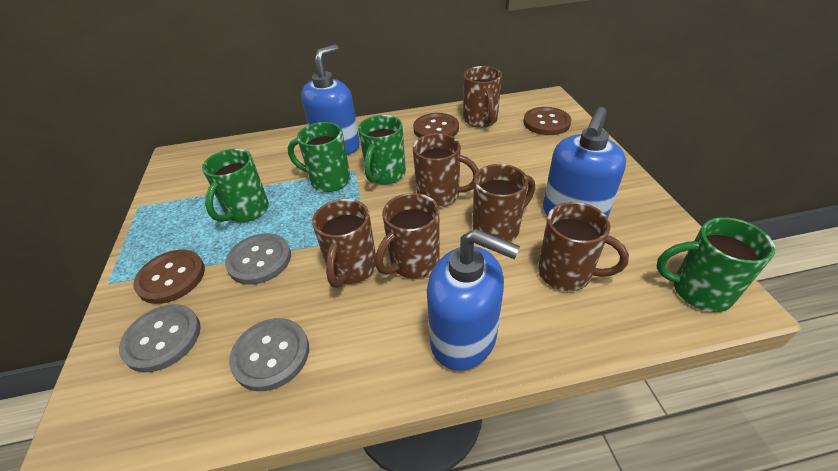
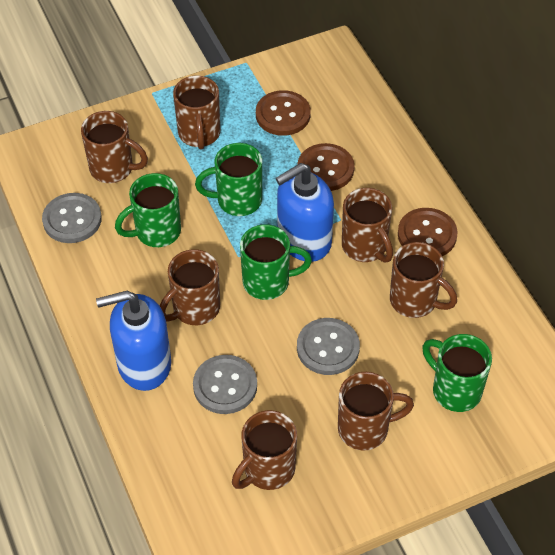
blue soap dispenser: 3 -> 2
brown mug: 6 -> 7

